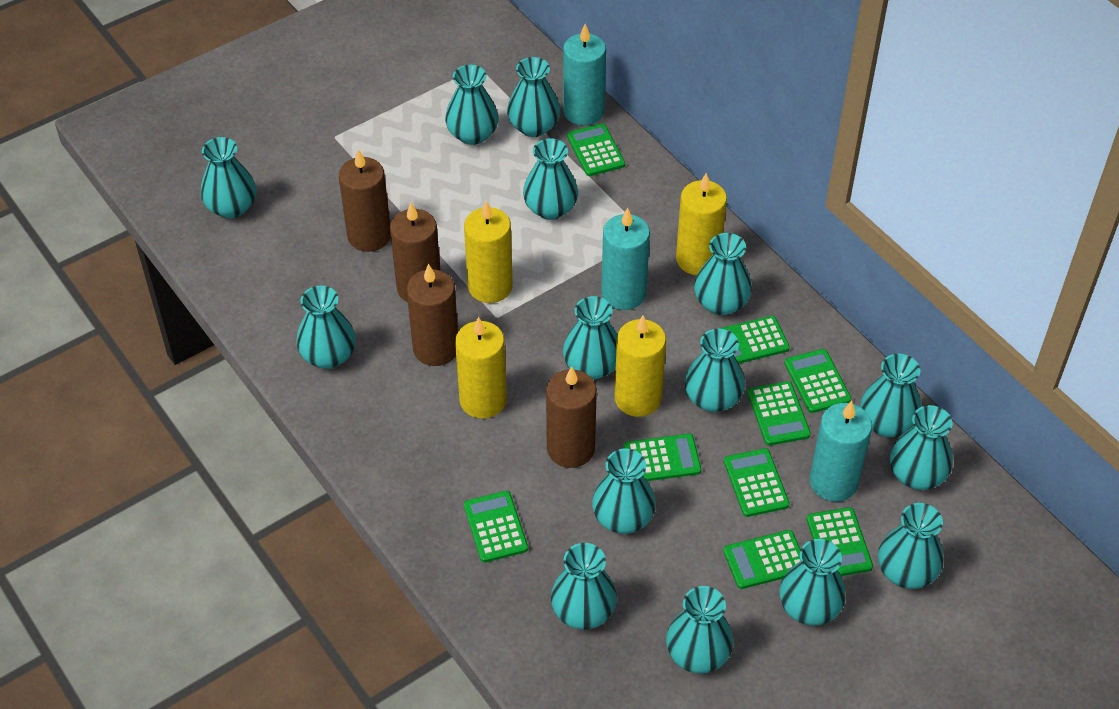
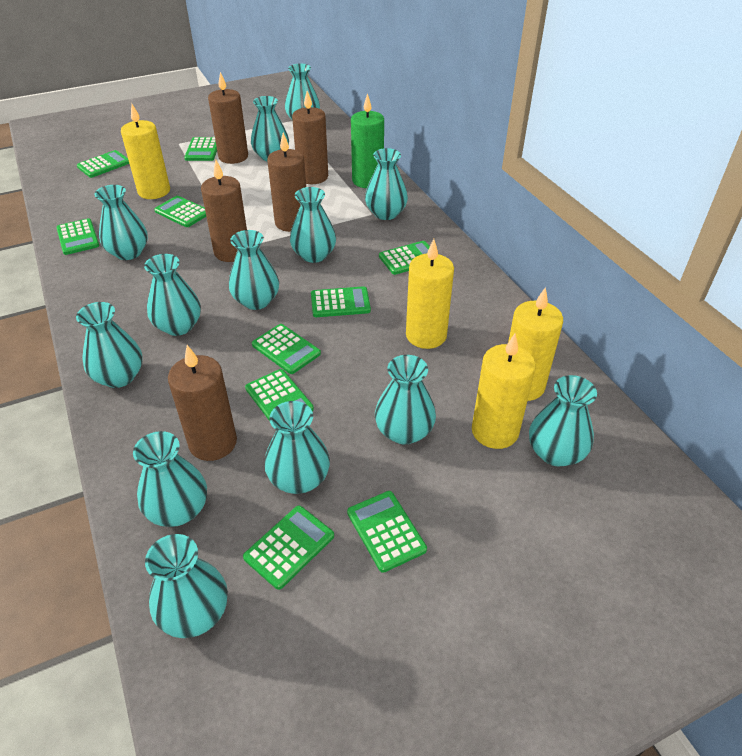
brown candle: 4 -> 5
green calculator: 9 -> 10
green candle: 0 -> 1
turquoise candle: 3 -> 0
turquoise vase: 15 -> 13

